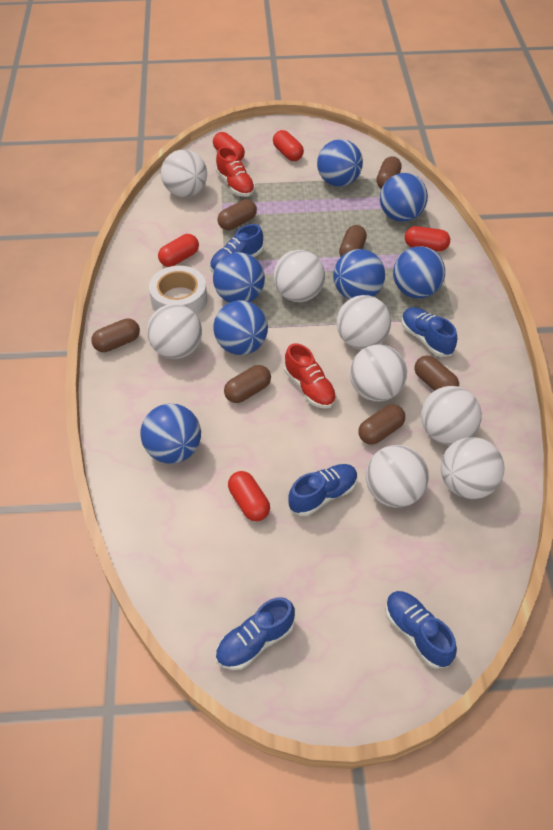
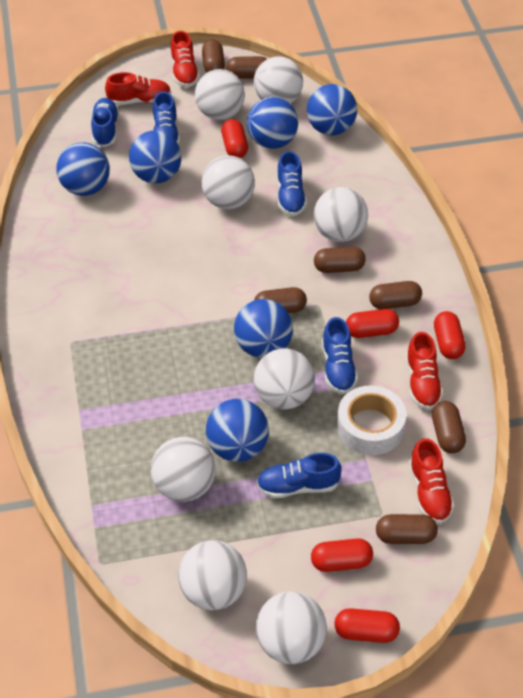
blue ball: 7 -> 6
red shoe: 2 -> 4

